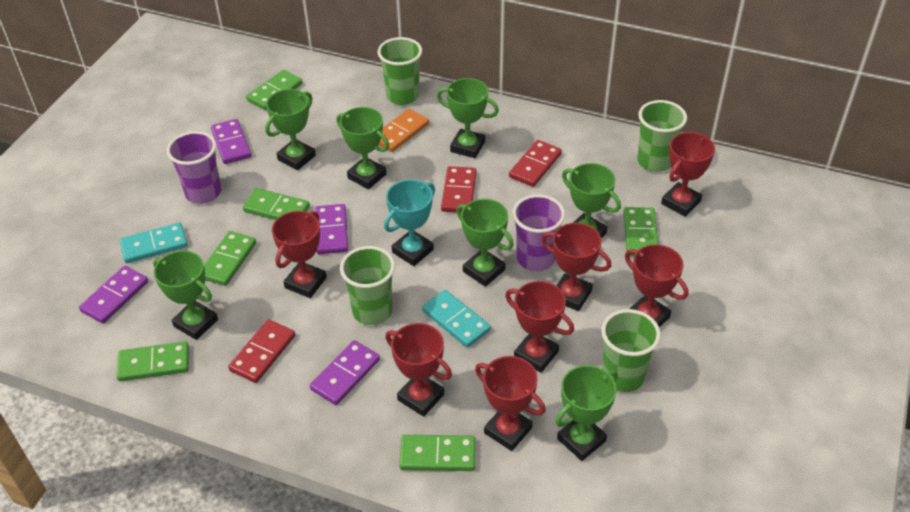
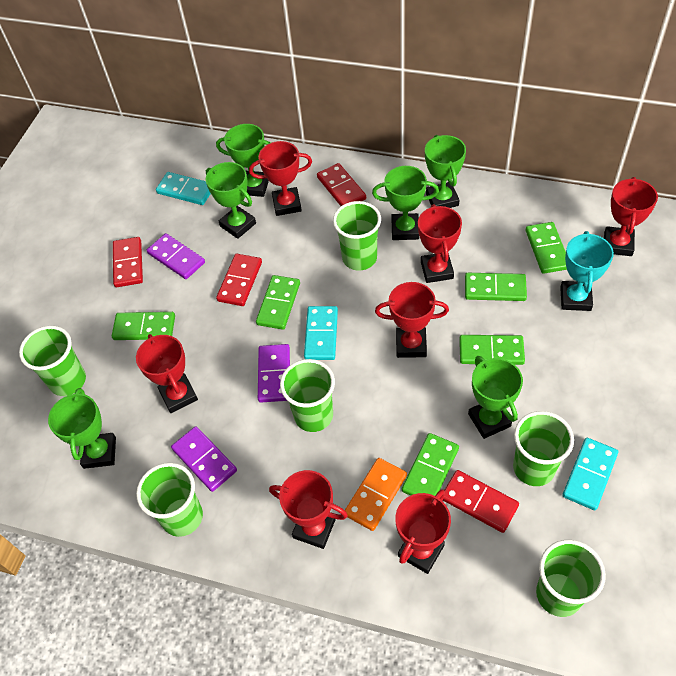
green cup: 4 -> 6
green trophy: 7 -> 6
purple cup: 2 -> 0
purple domino: 4 -> 3
red domino: 3 -> 4
turquoise domino: 2 -> 3

